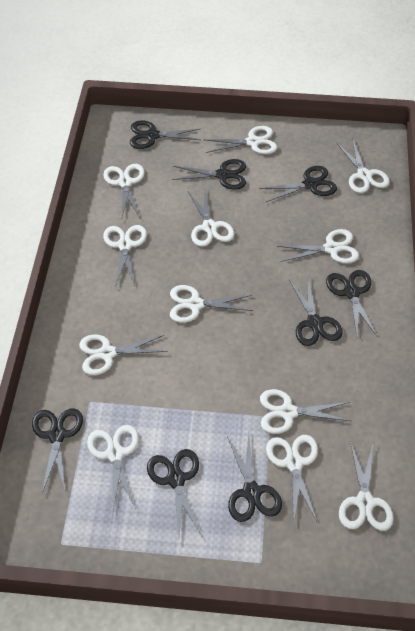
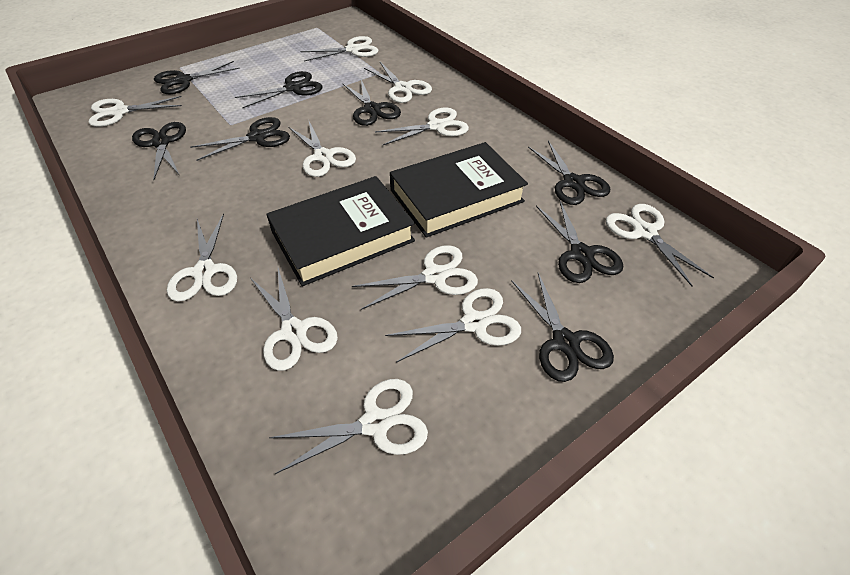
black book: 0 -> 2
white scissors: 12 -> 11

